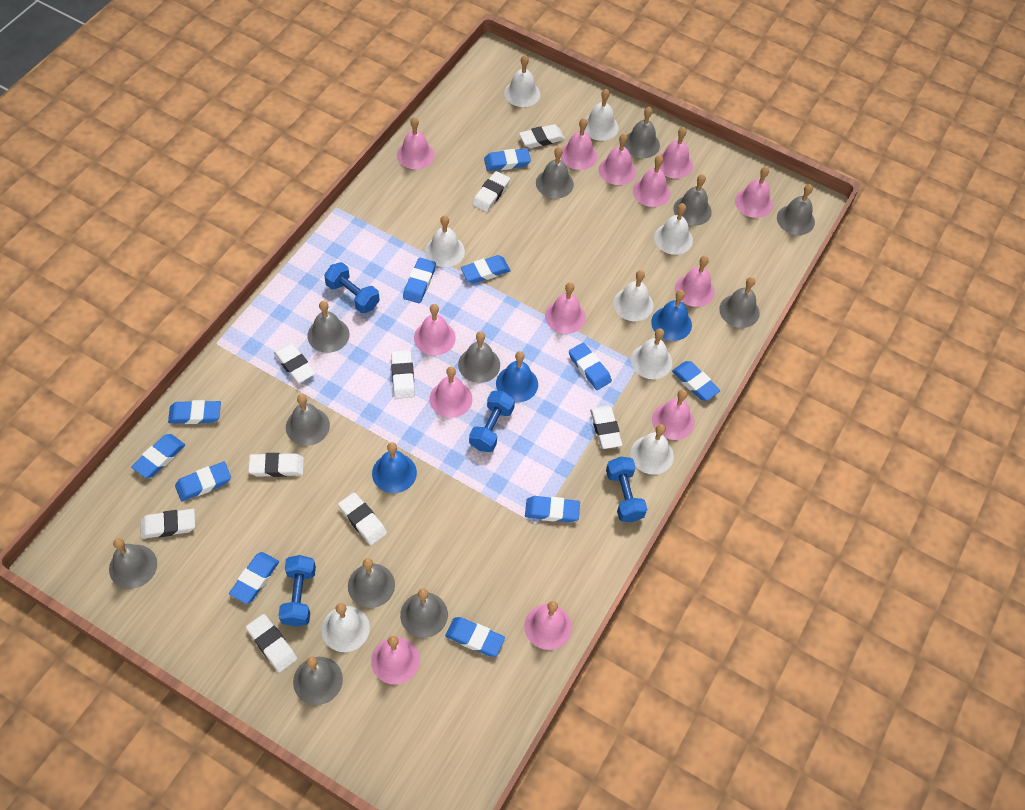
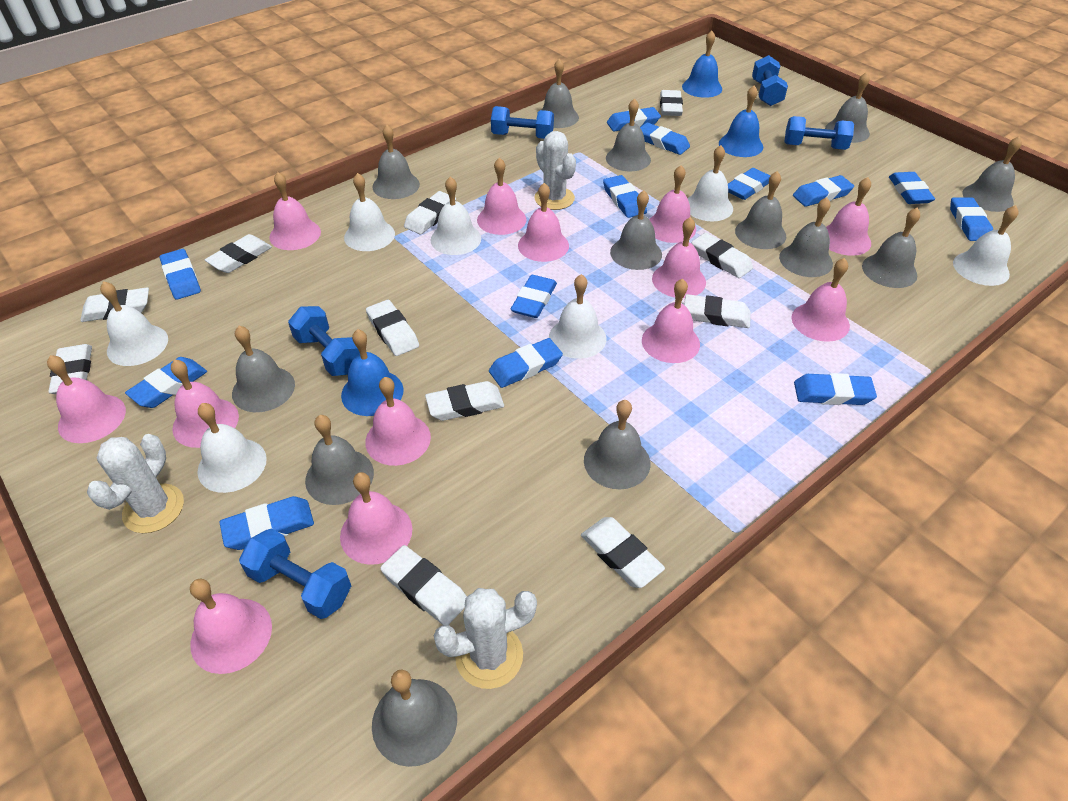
blue dumbbell: 4 -> 5
blue eraser: 11 -> 13
grey bell: 12 -> 13
white bell: 8 -> 7
white cactus: 0 -> 3
white eraser: 9 -> 11

